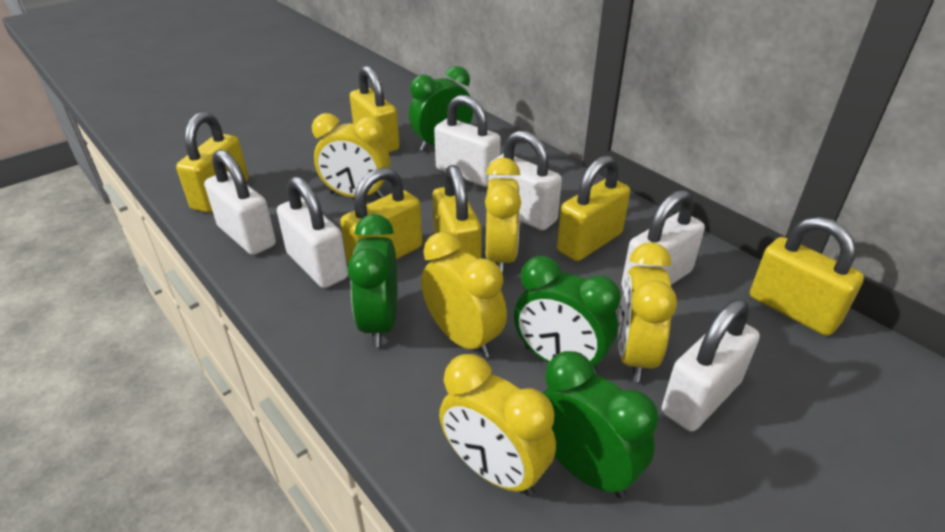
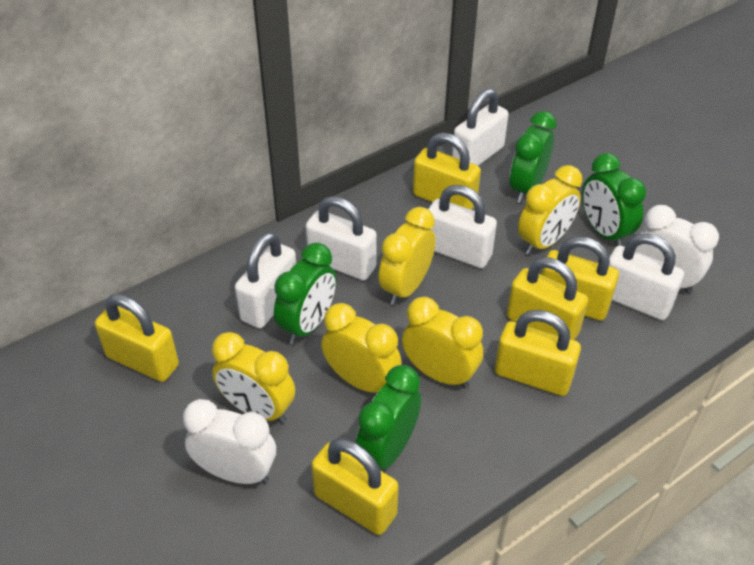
white clock: 0 -> 2
white padlock: 6 -> 5

